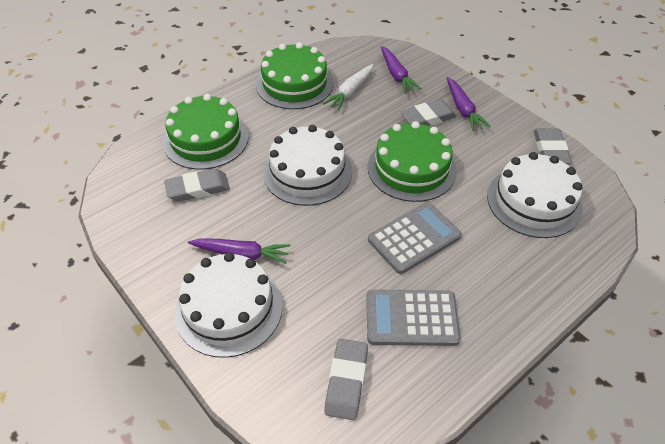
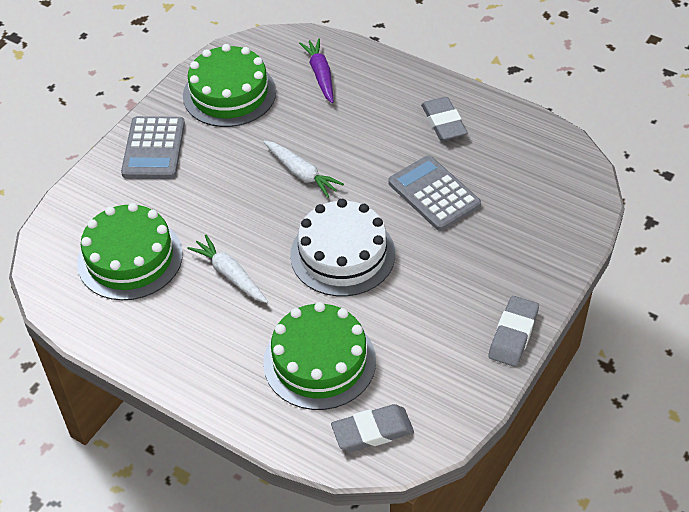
grey eraser: 4 -> 3
purple carrot: 3 -> 1
white cake: 3 -> 1
white carrot: 1 -> 2

